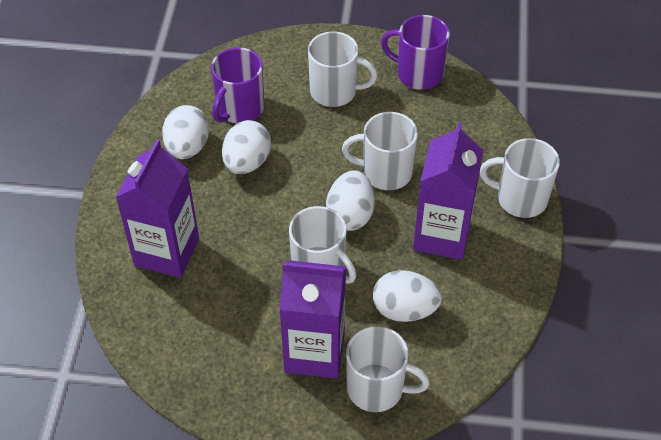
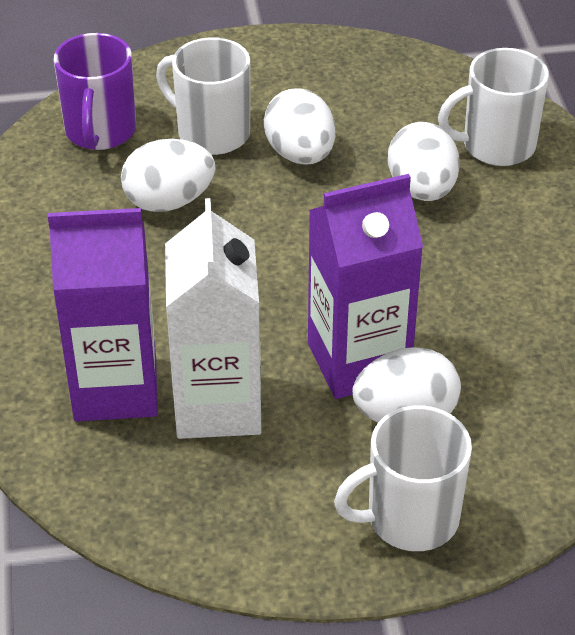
purple carton: 3 -> 2
purple mug: 2 -> 1
white carton: 0 -> 1
white mug: 5 -> 3

